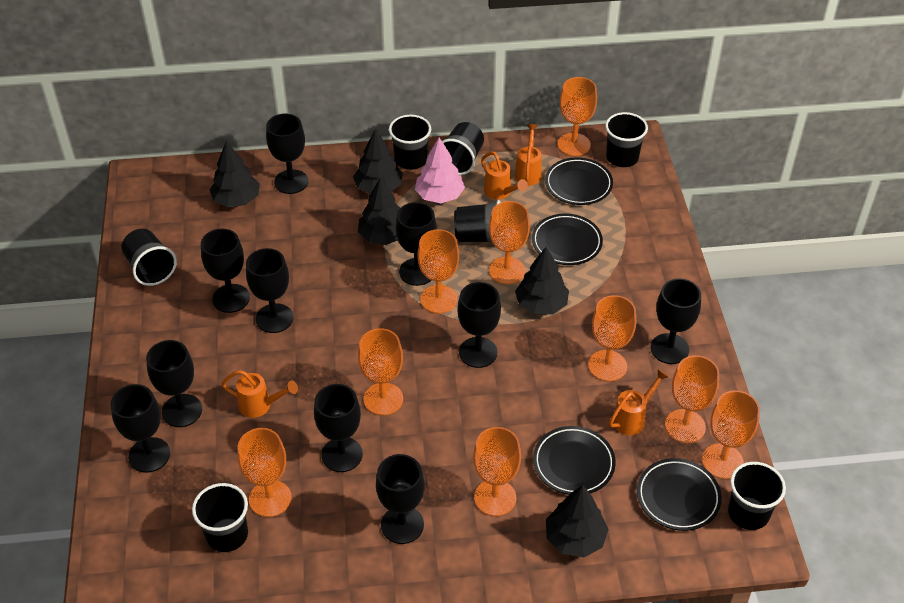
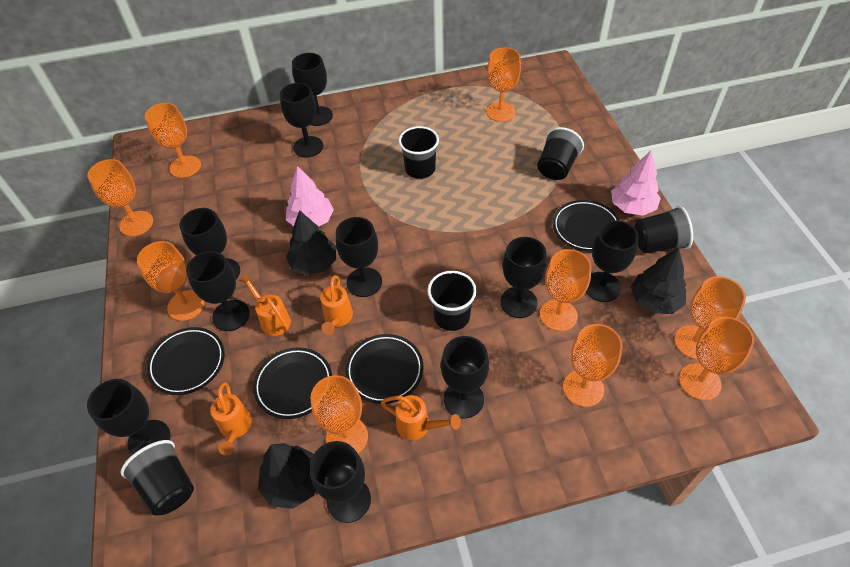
black cup: 7 -> 5
black tree: 5 -> 3
pink tree: 1 -> 2

